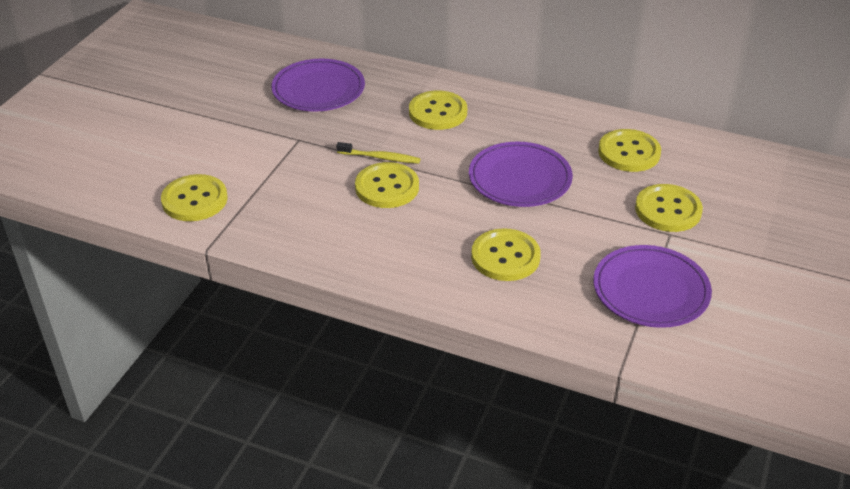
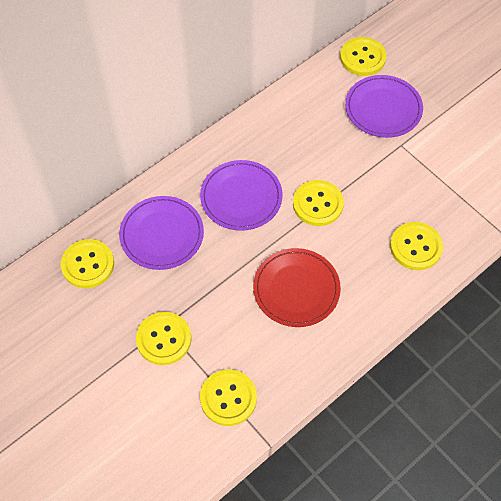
red plate: 0 -> 1
yellow toothbrush: 1 -> 0

